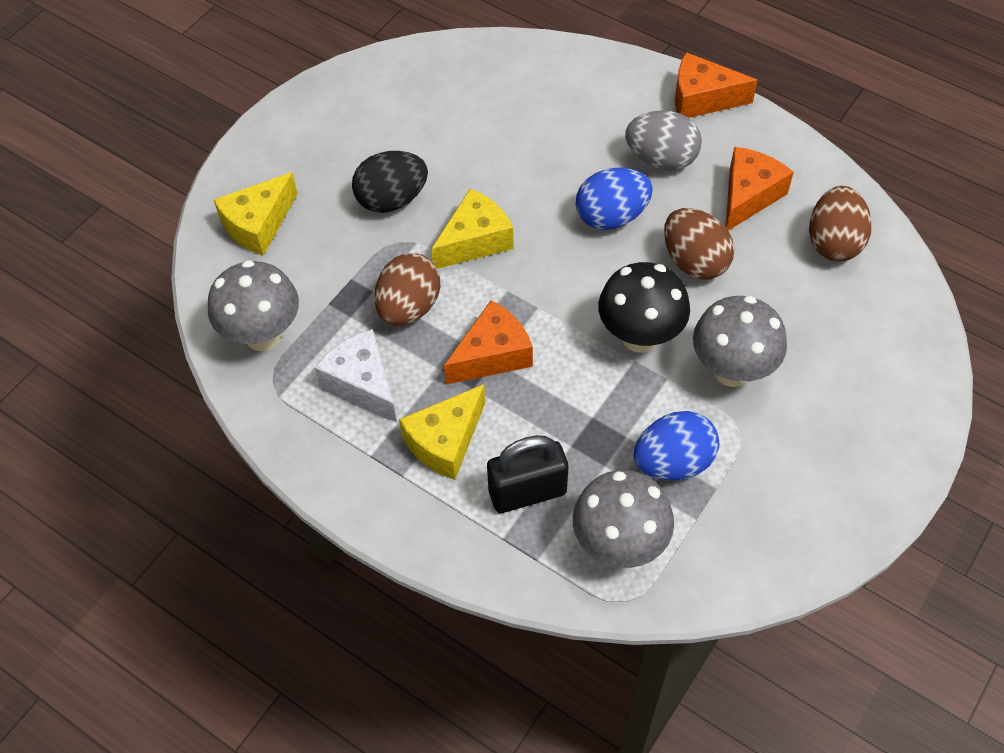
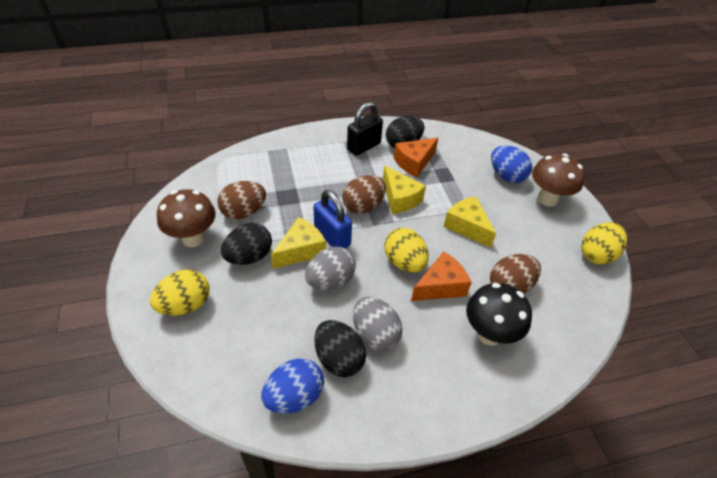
black egg: 1 -> 3
blue padlock: 0 -> 1
brown mushroom: 0 -> 2
grey egg: 1 -> 2
grey mushroom: 3 -> 0
orange cheese: 3 -> 2
white cheese: 1 -> 0
yellow egg: 0 -> 3

